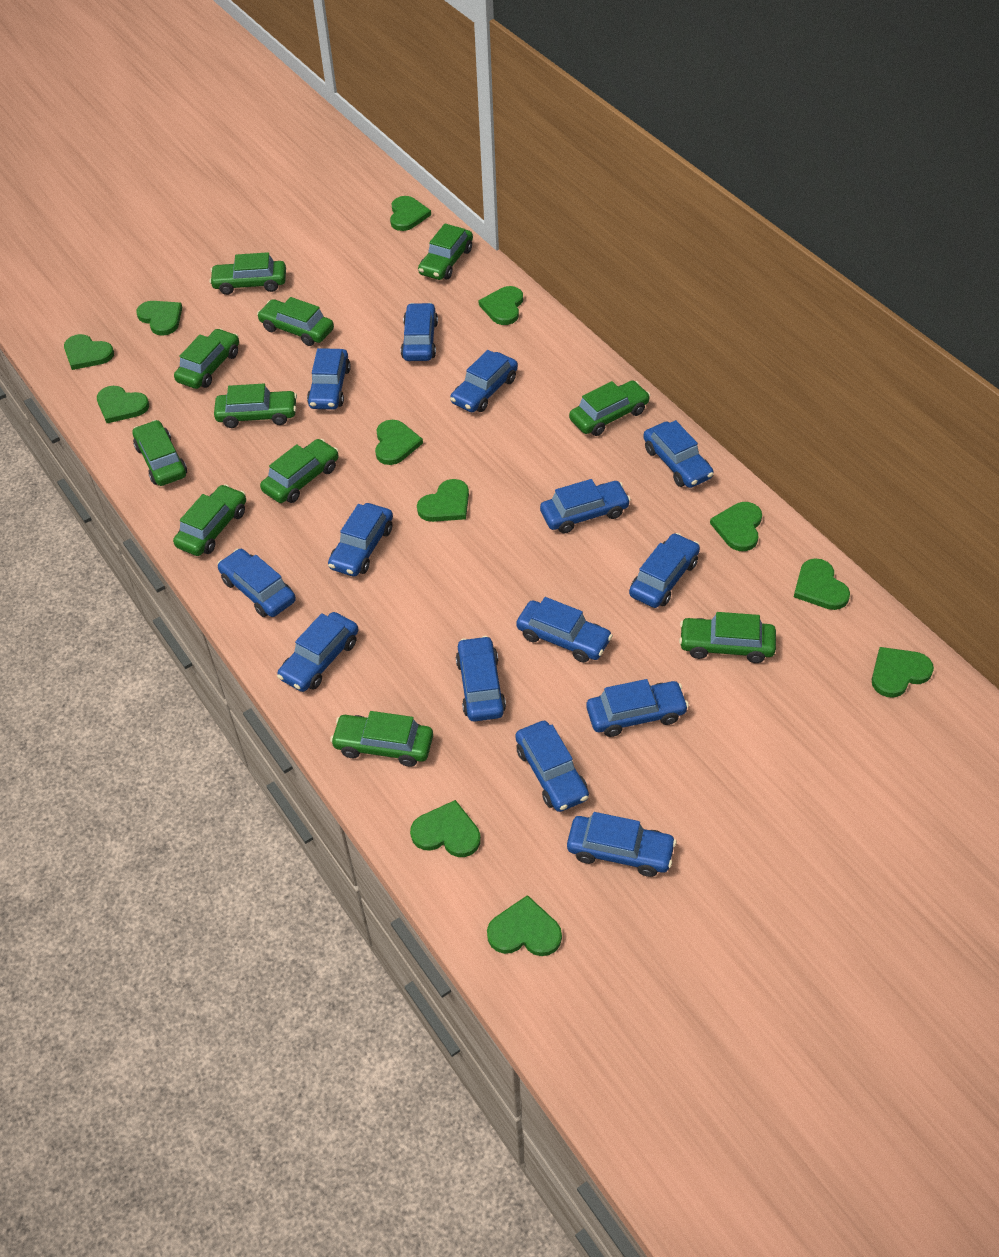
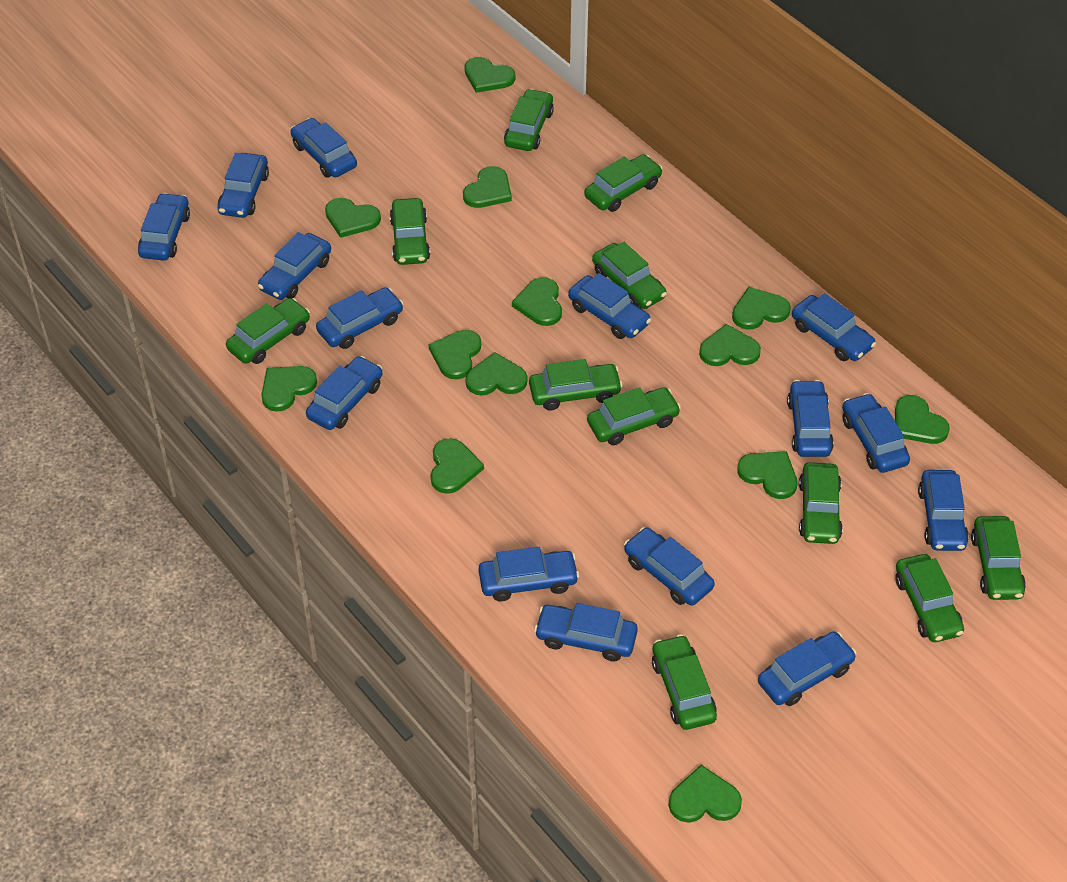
blue car: 14 -> 15
green heart: 12 -> 13

